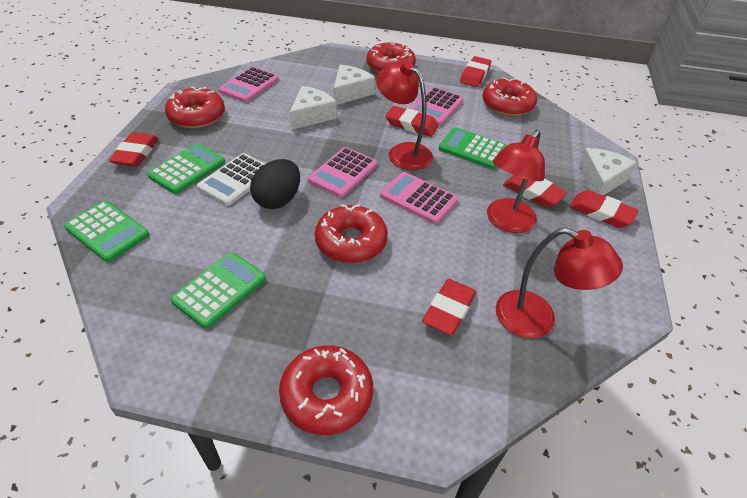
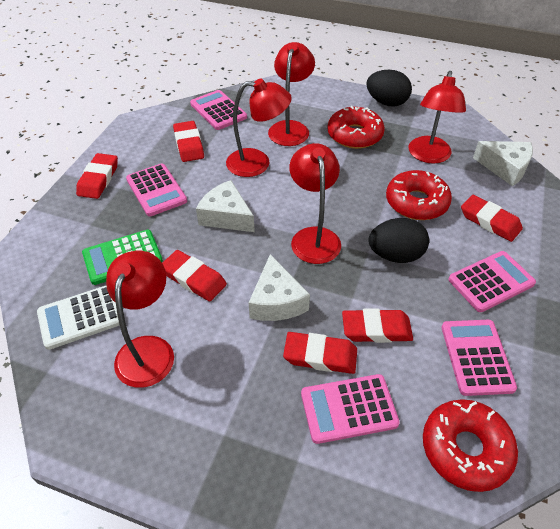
black egg: 1 -> 2
green calculator: 4 -> 1
pink calculator: 4 -> 5
red donut: 5 -> 3
red lamp: 3 -> 5

